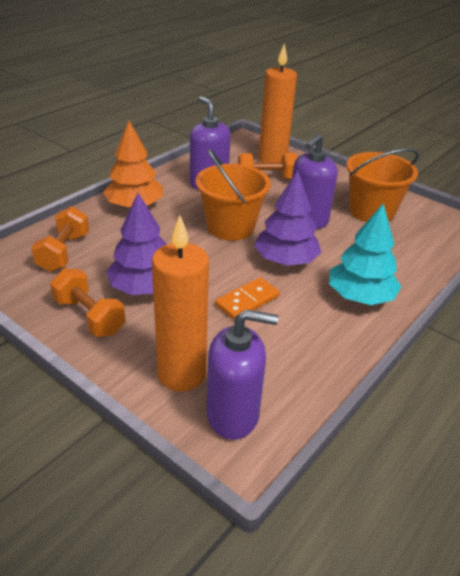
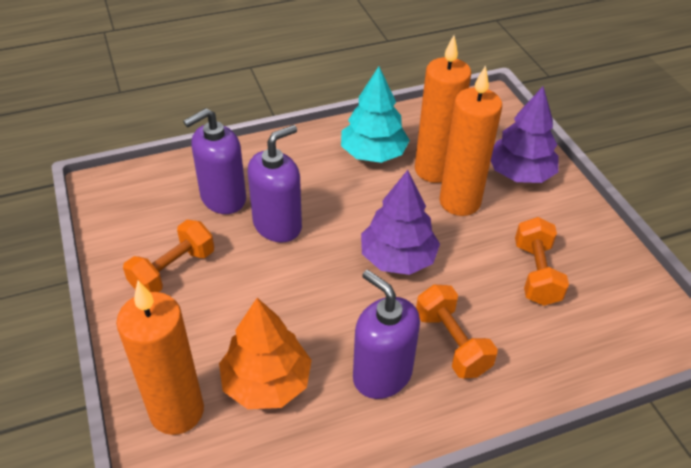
orange bucket: 2 -> 0
orange candle: 2 -> 3
orange domino: 1 -> 0

